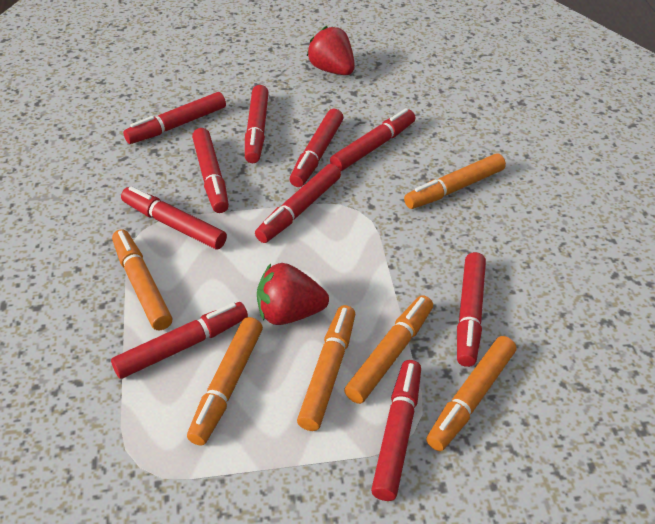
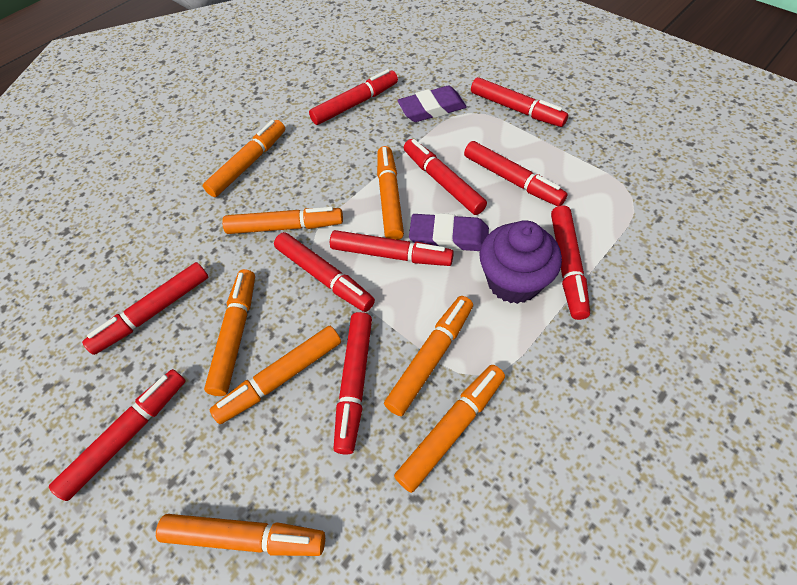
orange marker: 6 -> 8
purple cupcake: 0 -> 1
purple eraser: 0 -> 2
red strawberry: 2 -> 0

